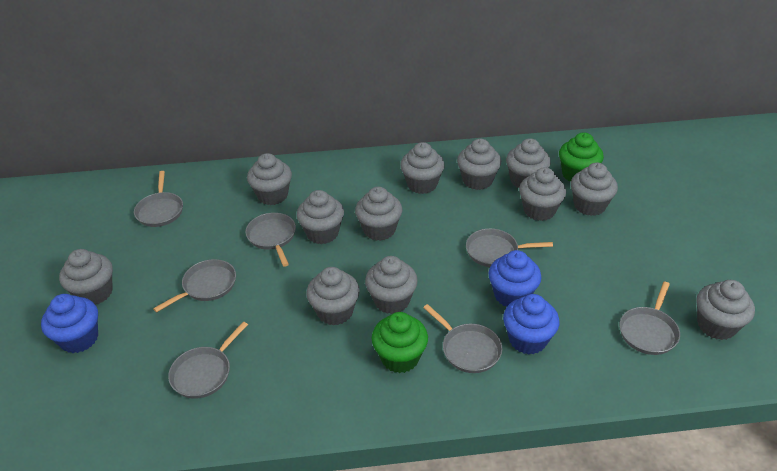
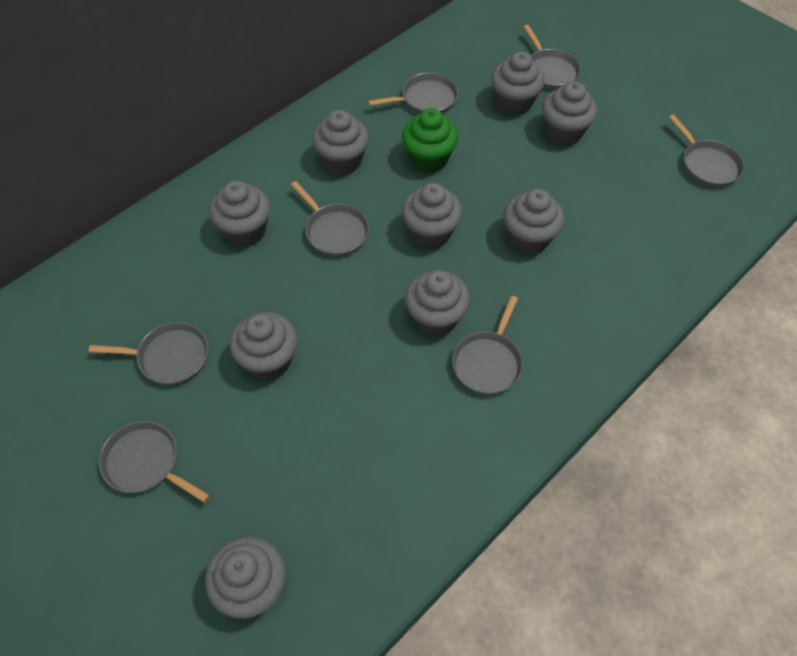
blue cupcake: 3 -> 0
green cupcake: 2 -> 1
grey cupcake: 12 -> 9

